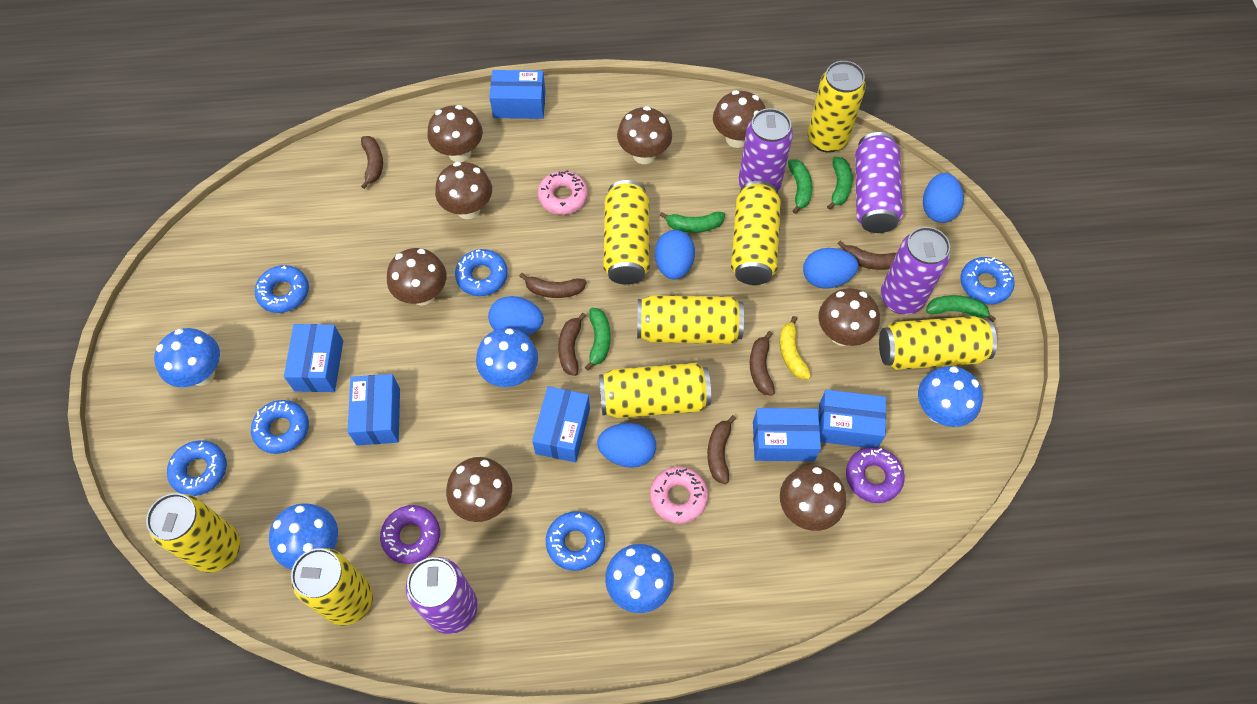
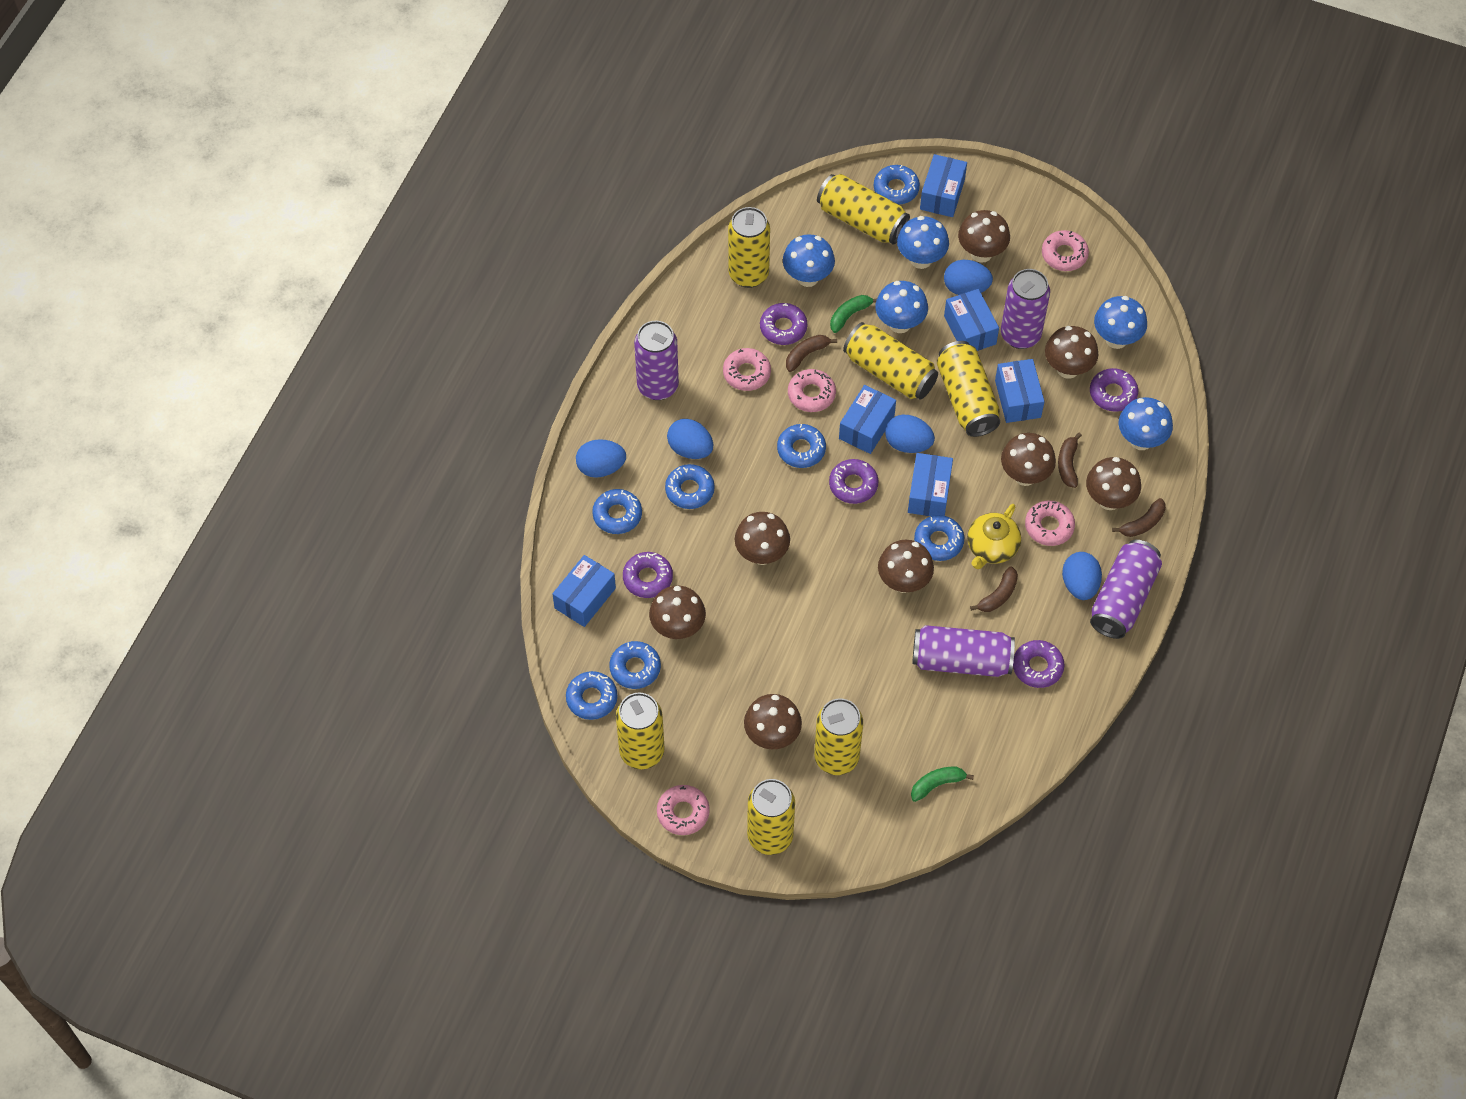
blue donut: 6 -> 7
brown banana: 6 -> 4
green banana: 5 -> 2
pink donut: 2 -> 5
purple donut: 2 -> 5
yellow banana: 1 -> 0
yellow can: 8 -> 7
yellow teapot: 0 -> 1

